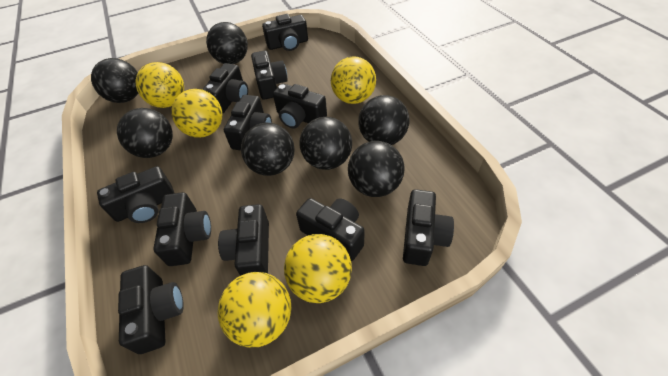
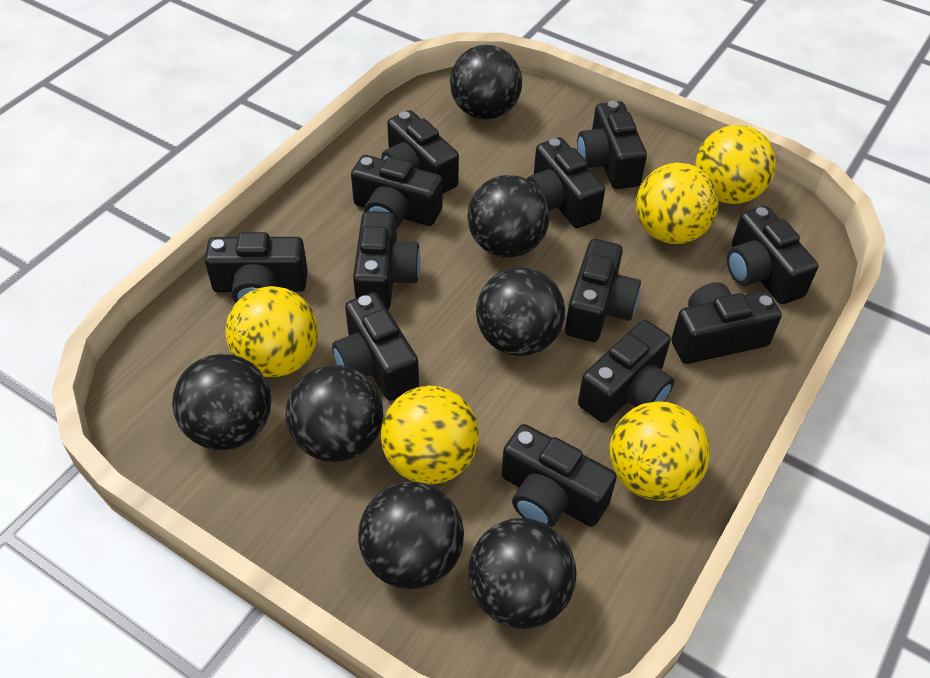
black camera: 11 -> 12

